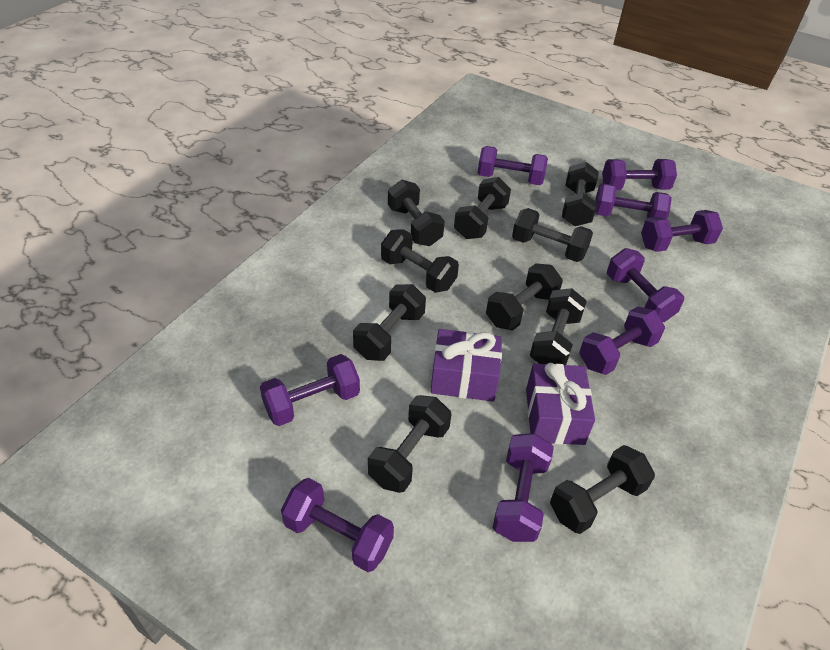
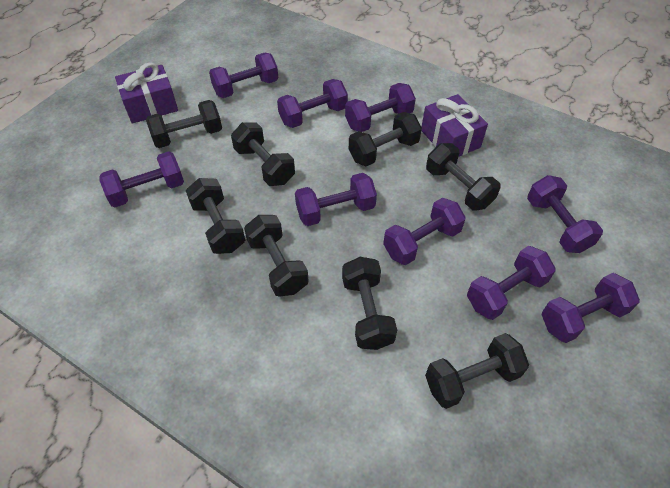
black dumbbell: 10 -> 8

